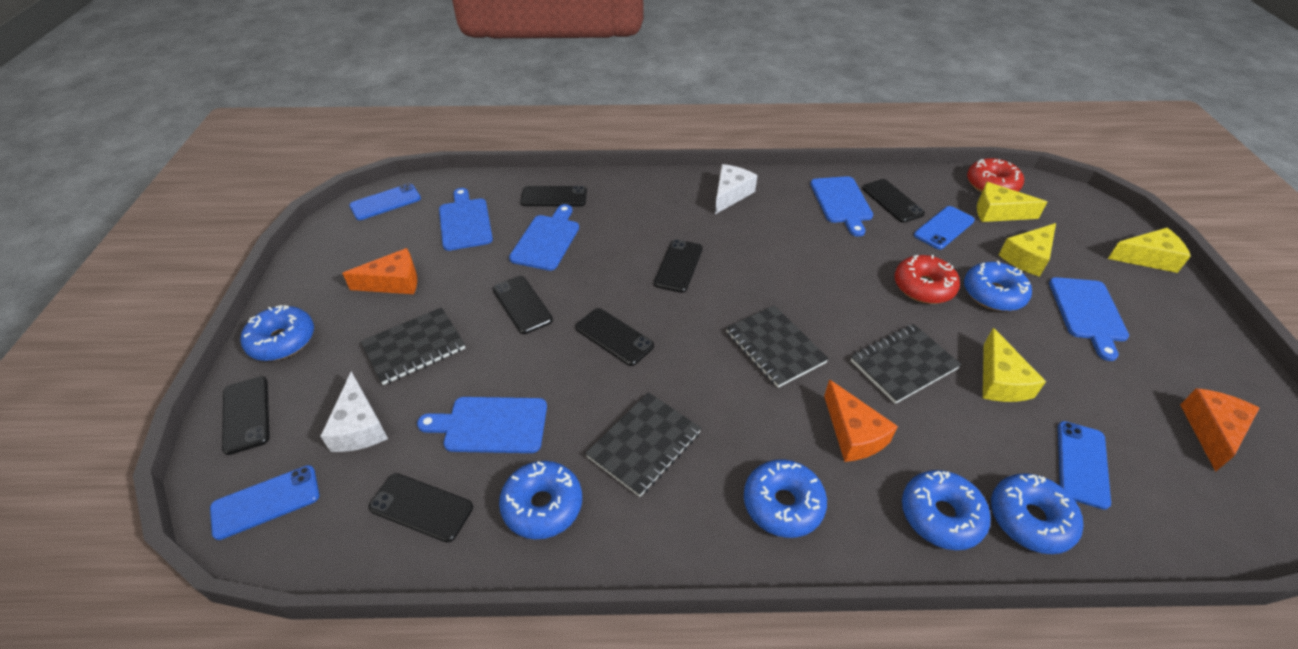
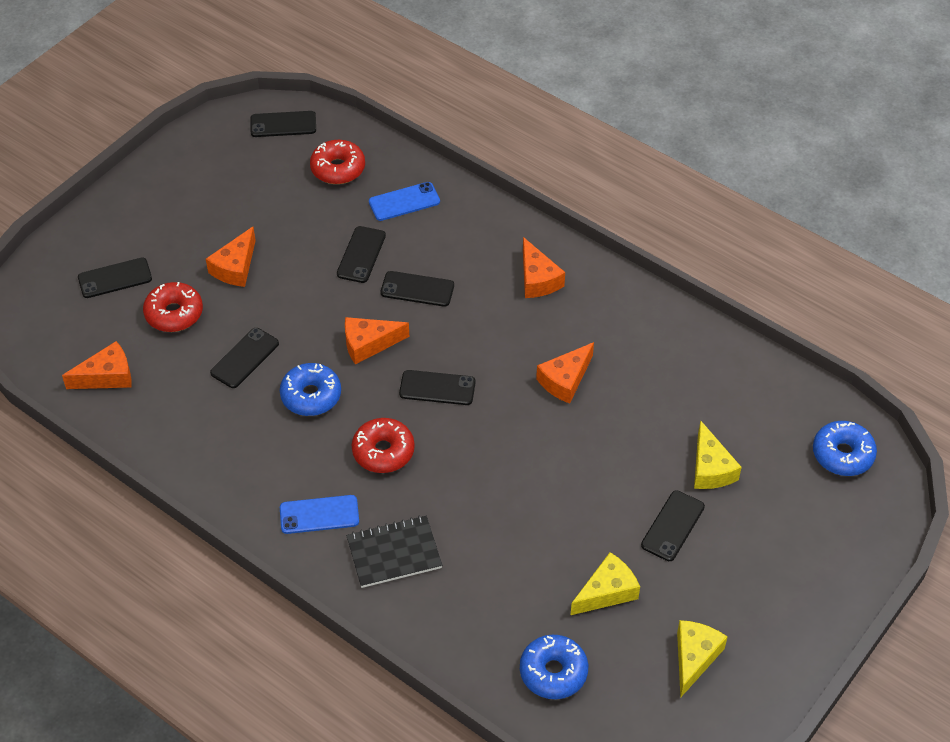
black notebook: 4 -> 1
blue cutting board: 5 -> 0
blue donut: 6 -> 3
blue phone: 4 -> 2
orange cheese: 3 -> 5
red donut: 2 -> 3
white cheese: 2 -> 0
yellow cheese: 4 -> 3

